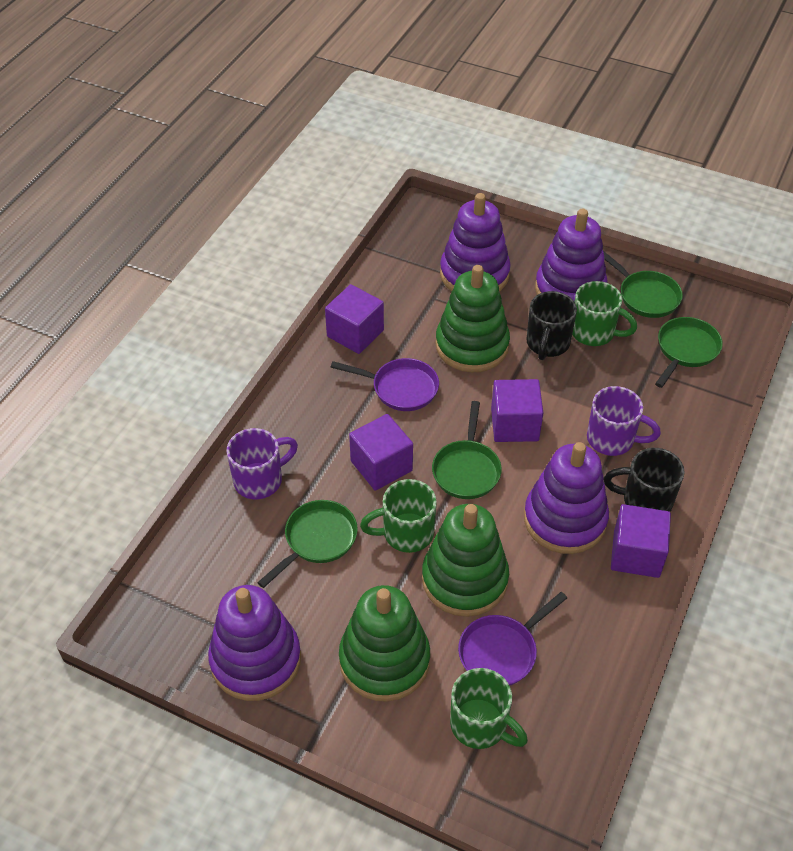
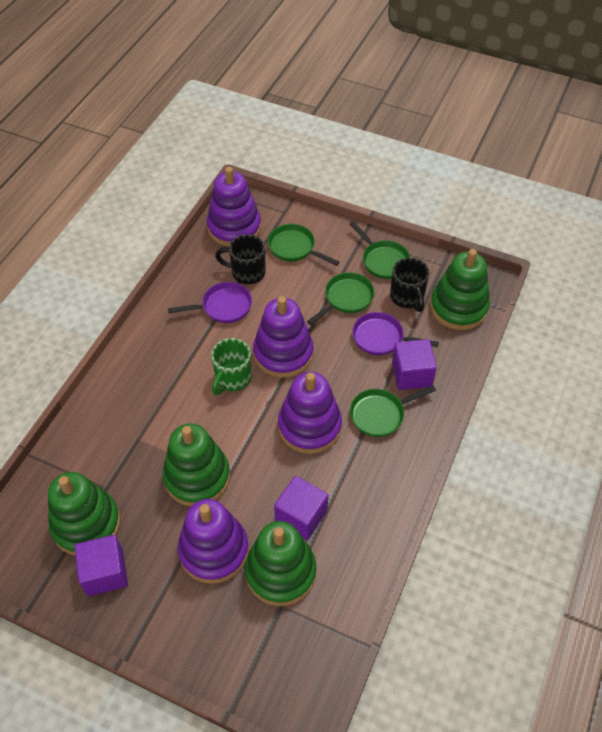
green mug: 3 -> 1
green stacking toy: 3 -> 4
purple cube: 4 -> 3
purple mug: 2 -> 0

